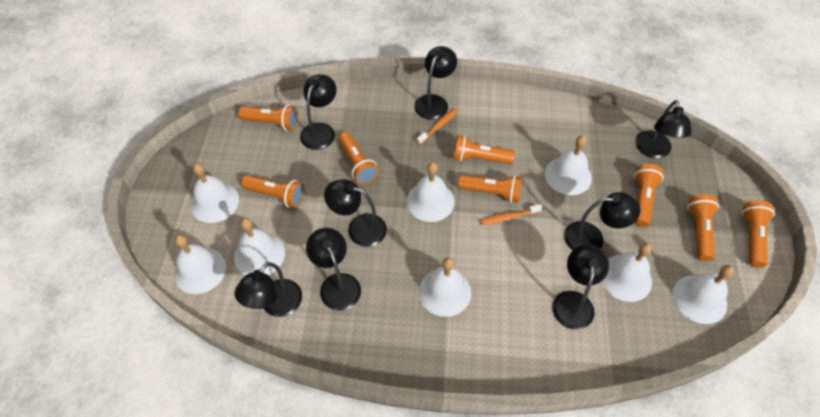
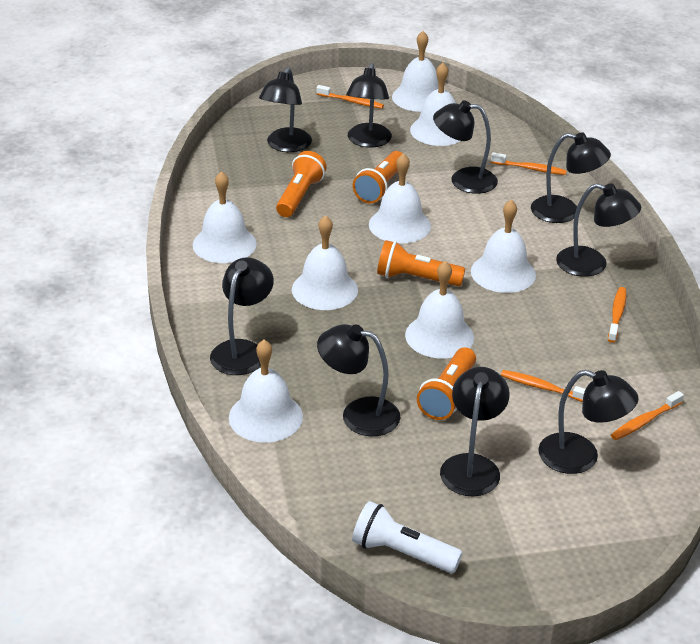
black lamp: 8 -> 9
orange flashlight: 8 -> 4
orange toothbrush: 2 -> 5
white flashlight: 0 -> 1

